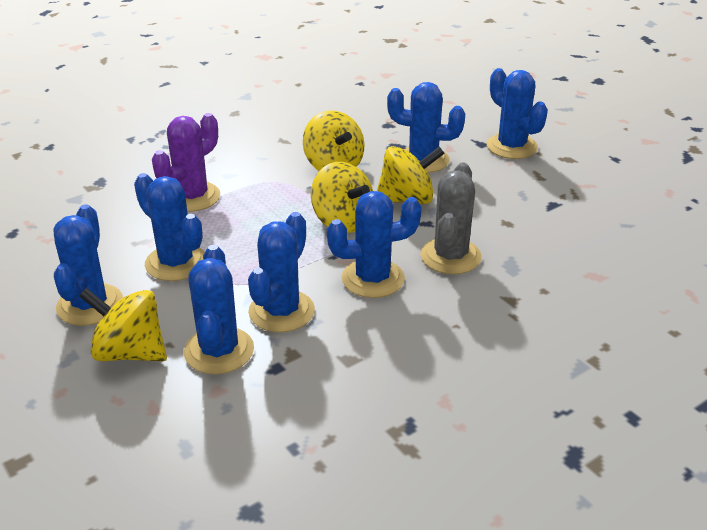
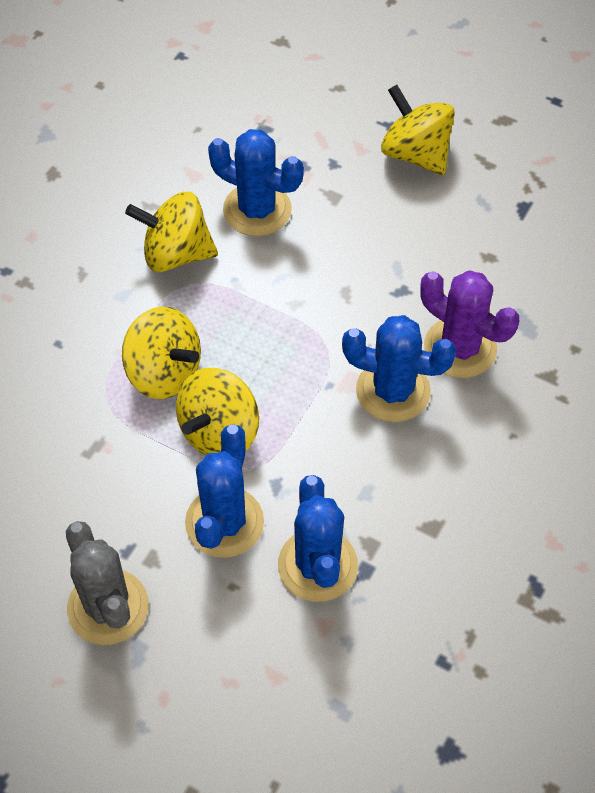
blue cactus: 7 -> 4

